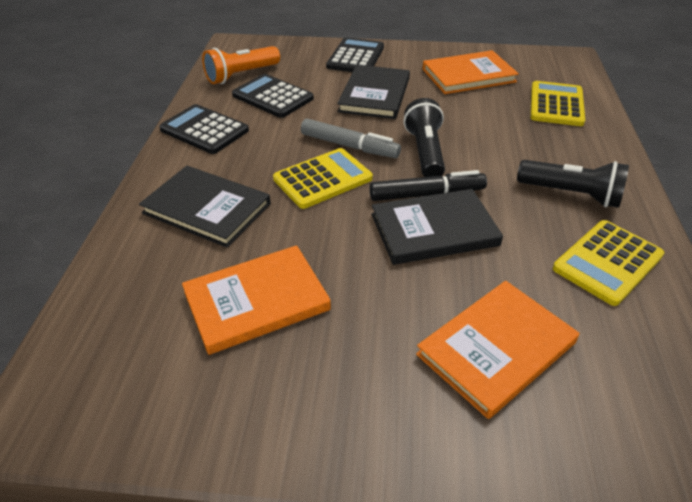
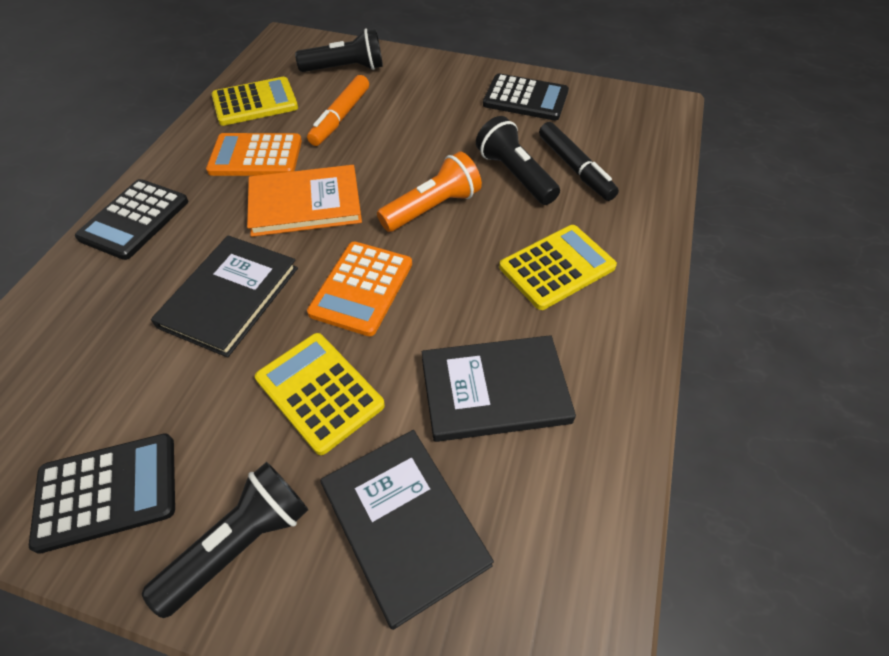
black flashlight: 2 -> 3
grey marker: 1 -> 0
orange book: 3 -> 1
orange calculator: 0 -> 2
orange marker: 0 -> 1

